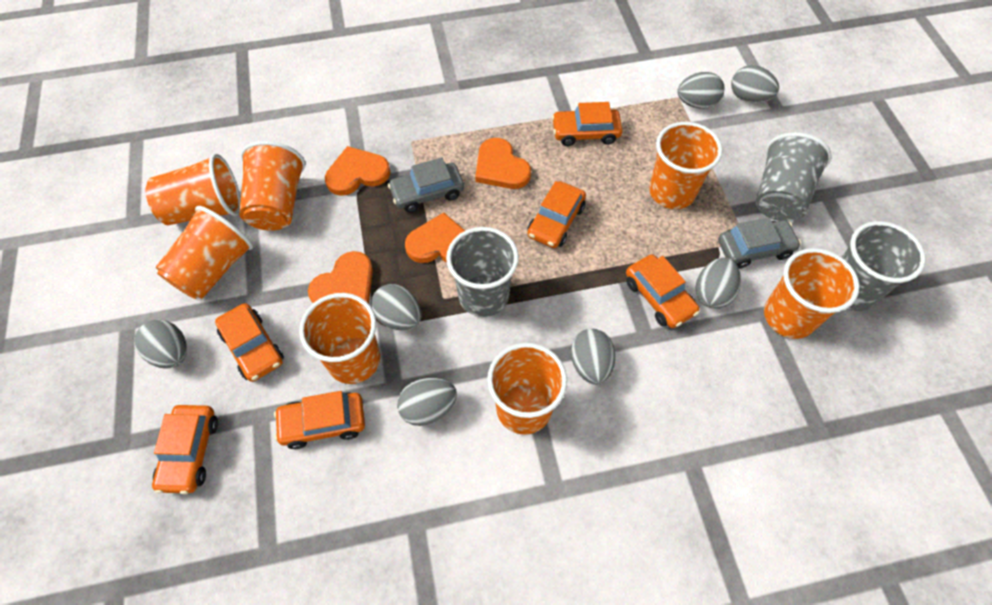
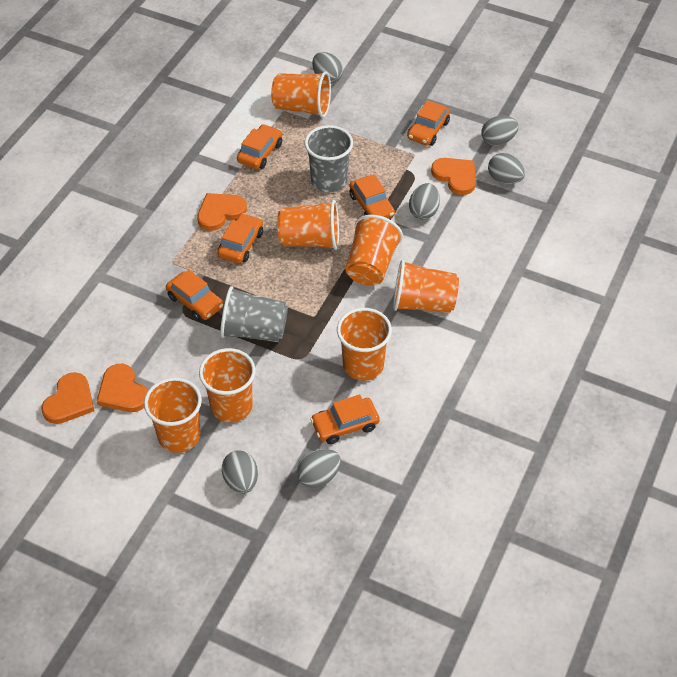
grey car: 2 -> 0
grey cup: 3 -> 2
grey egg: 7 -> 6

